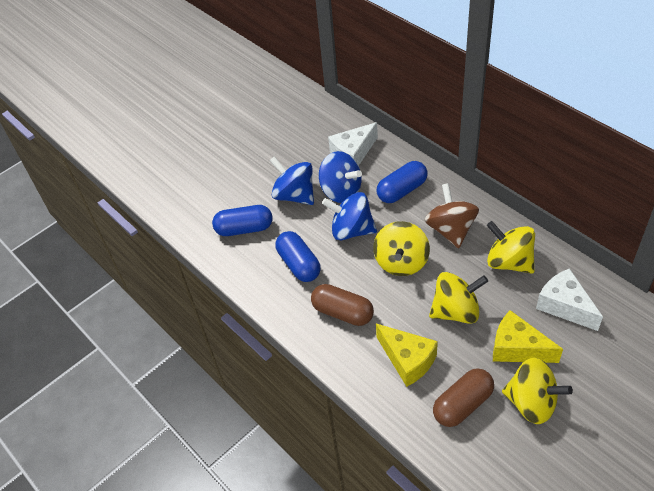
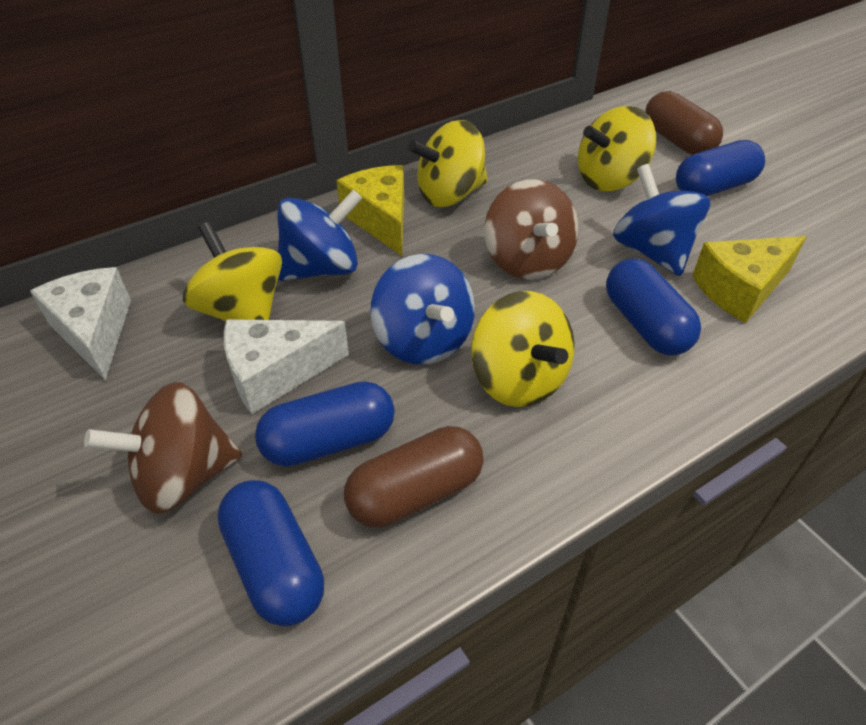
blue capsule: 3 -> 4
brown spinning top: 1 -> 2

